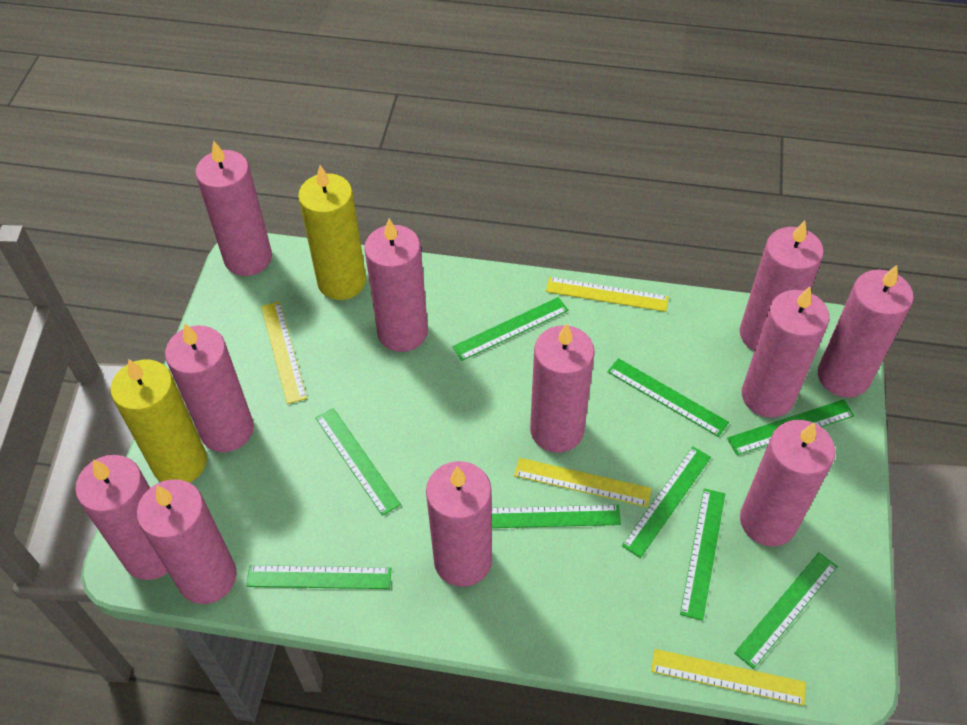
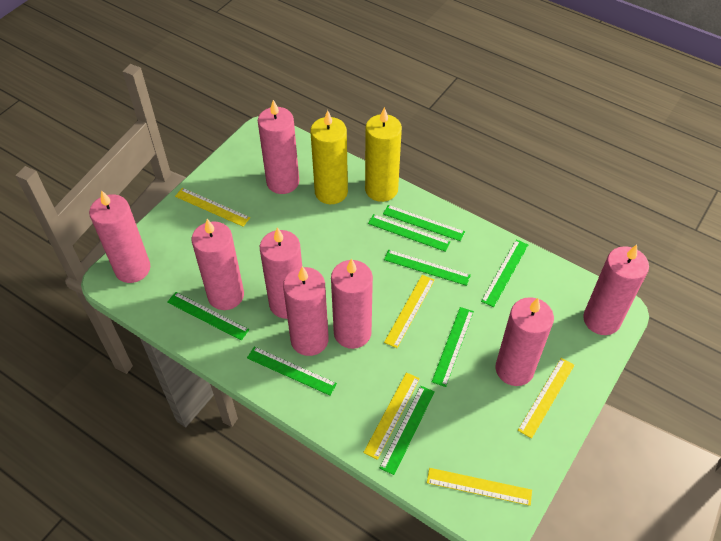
green ruler: 9 -> 8
pink candle: 11 -> 8
yellow ruler: 4 -> 5

